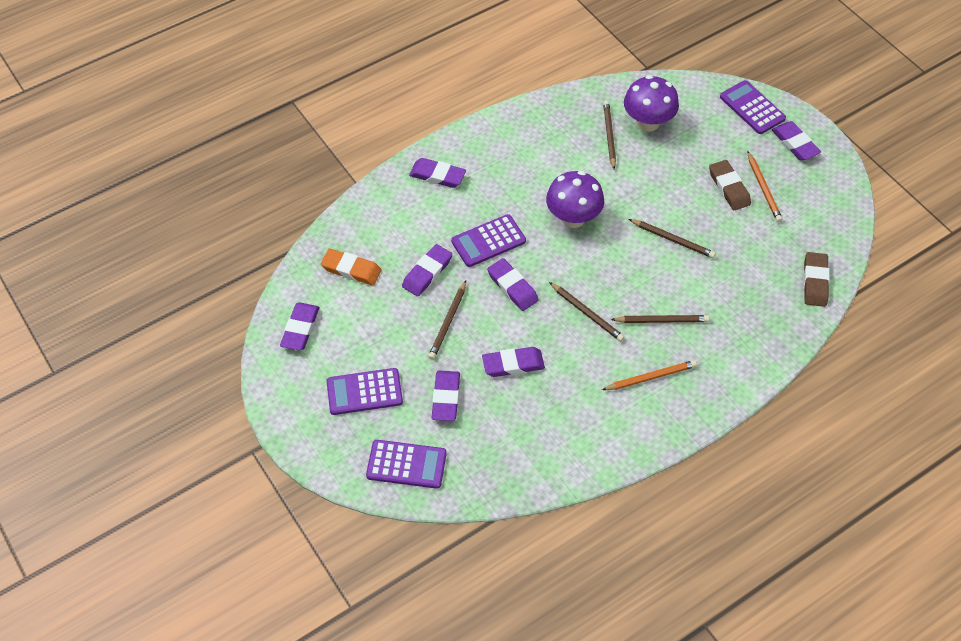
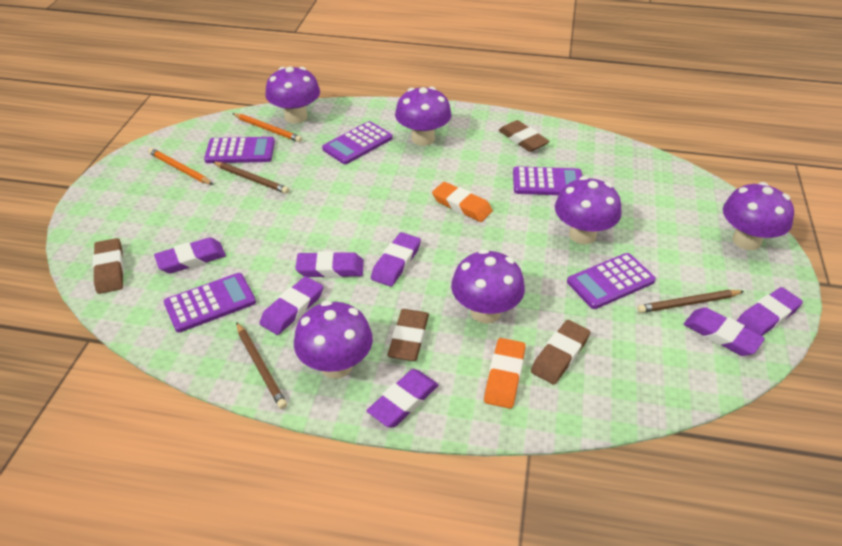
brown eraser: 2 -> 4
brown pencil: 5 -> 3
orange eraser: 1 -> 2
purple calculator: 4 -> 5
purple mushroom: 2 -> 6

